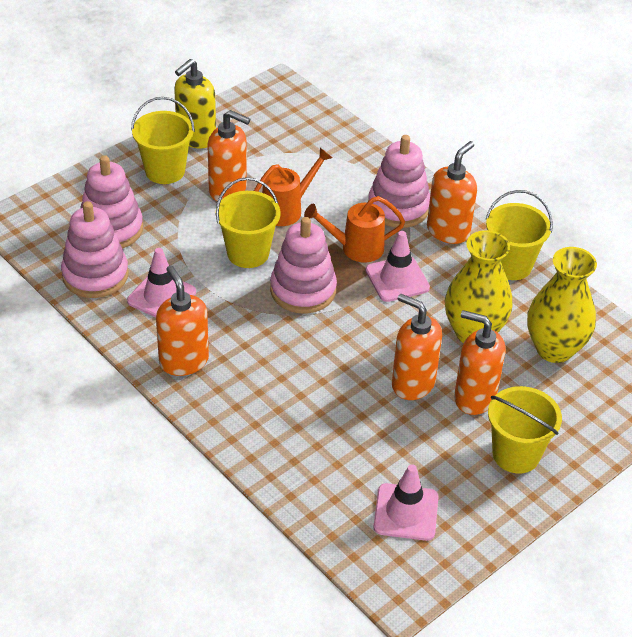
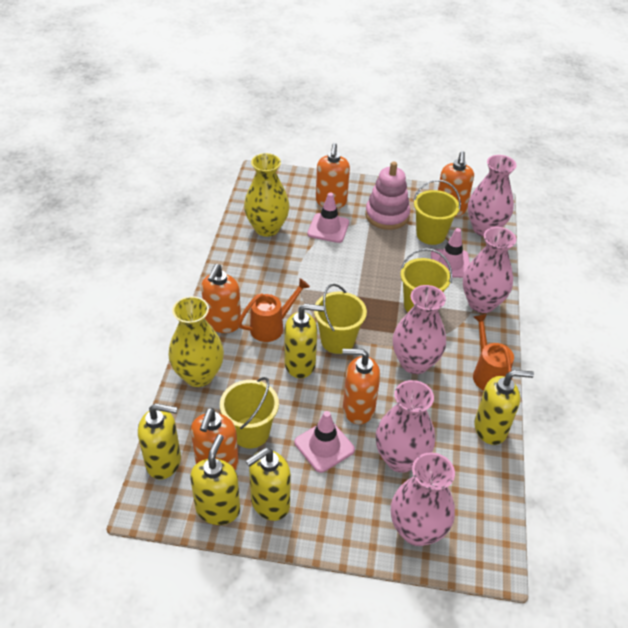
pink stacking toy: 4 -> 1
pink vase: 0 -> 5
yellow soap dispenser: 1 -> 5

